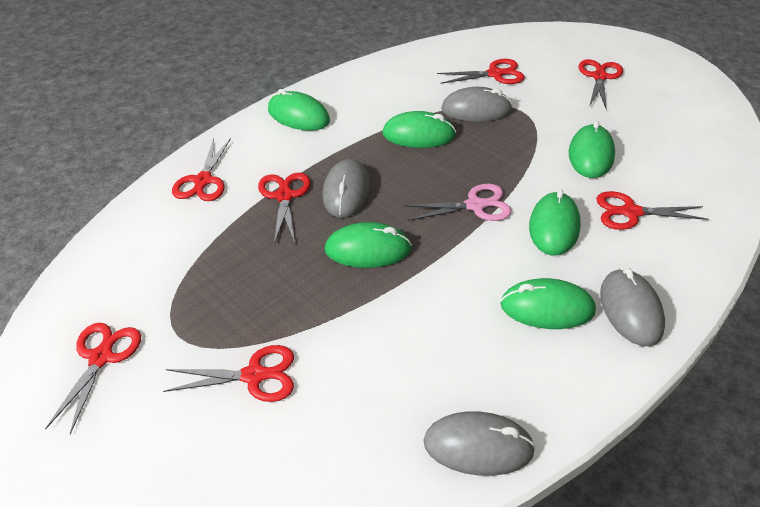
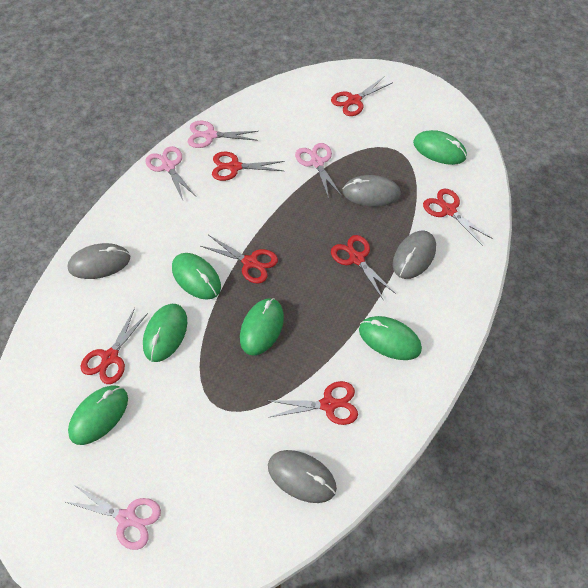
pink scissors: 1 -> 4

